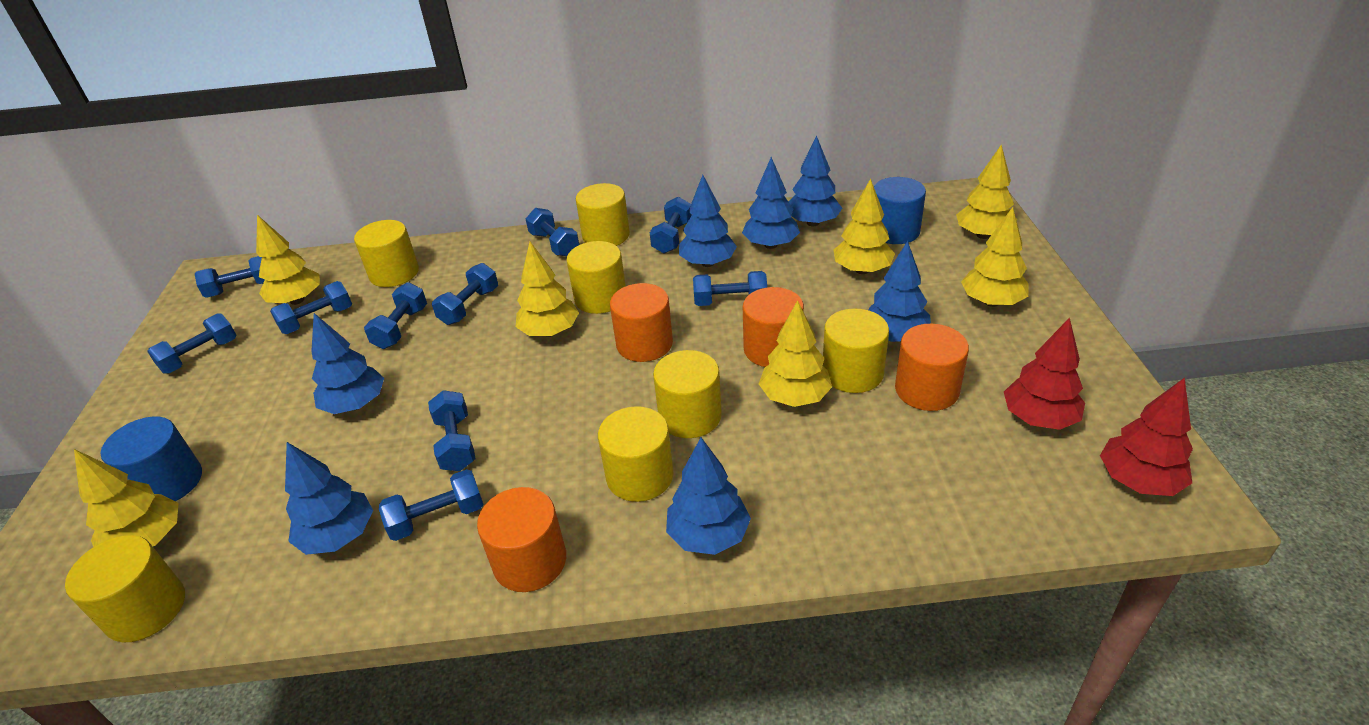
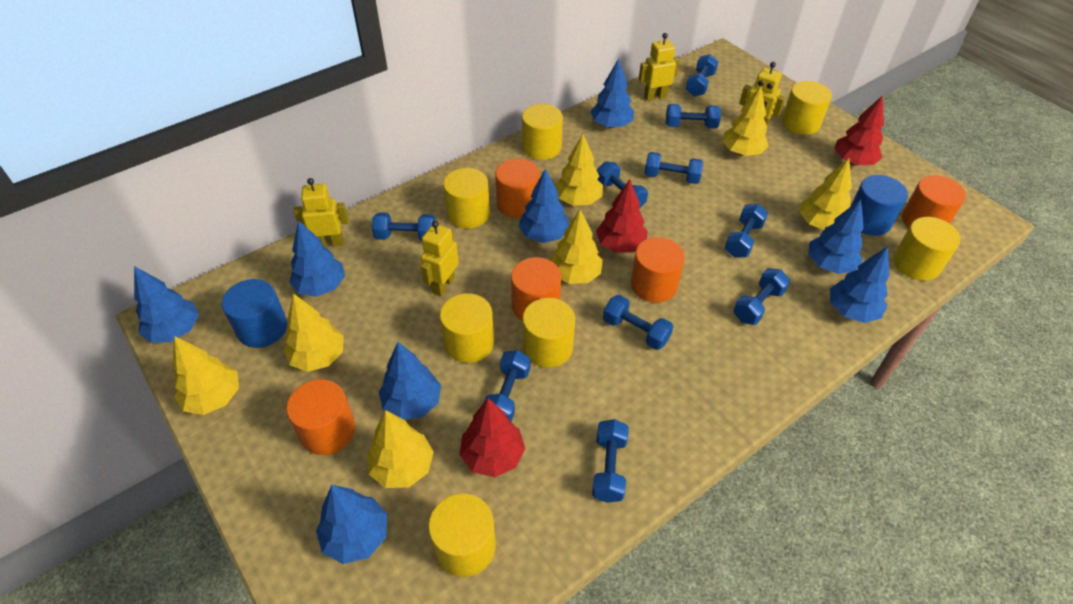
blue tree: 7 -> 8
orange cylinder: 4 -> 5
red tree: 2 -> 3
yellow robot: 0 -> 4

